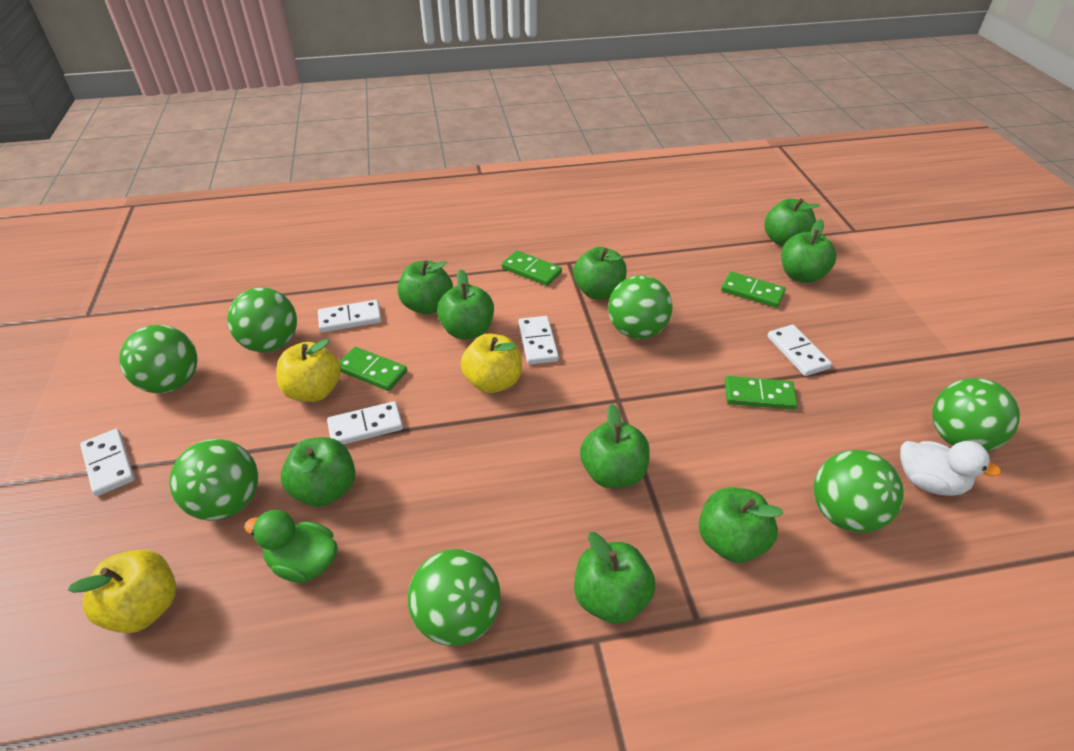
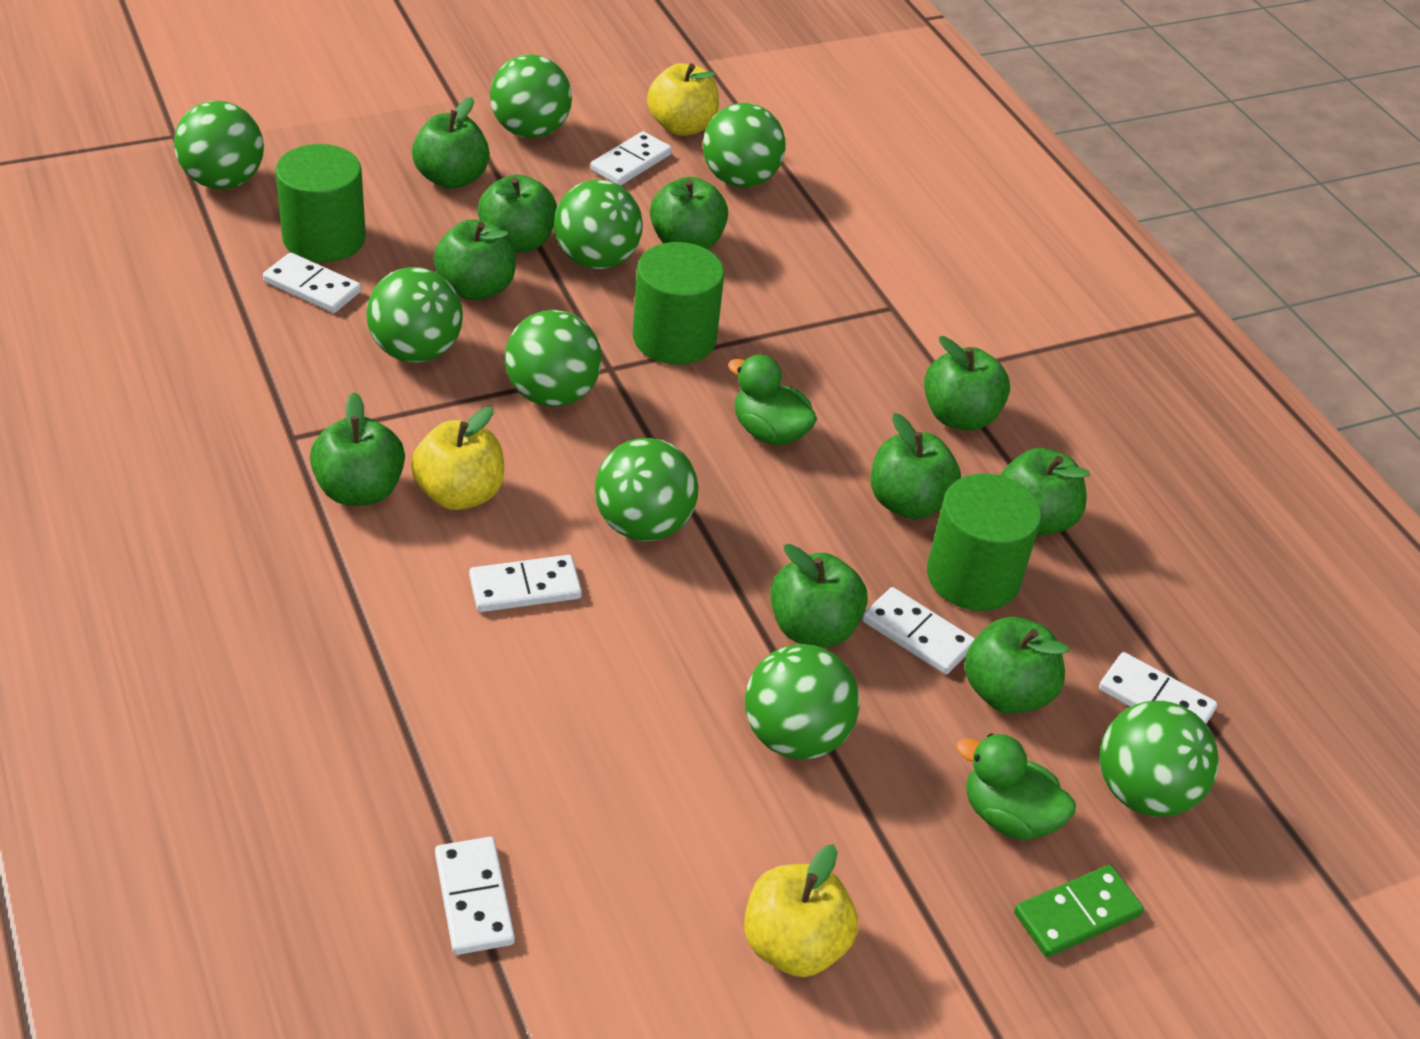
green apple: 9 -> 10
green ball: 7 -> 9
green cylinder: 0 -> 3
green domino: 4 -> 1
green duck: 1 -> 2
white domino: 5 -> 6
white duck: 1 -> 0

